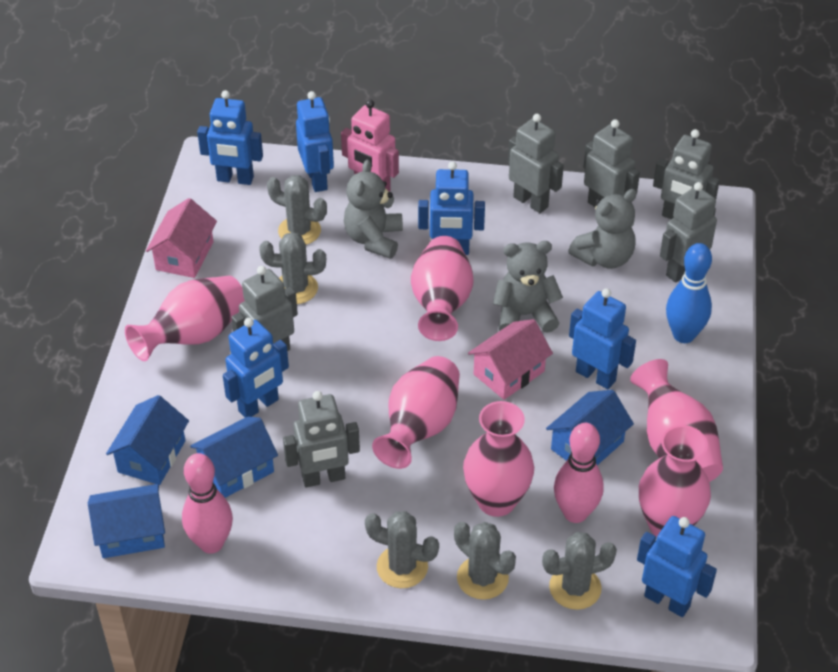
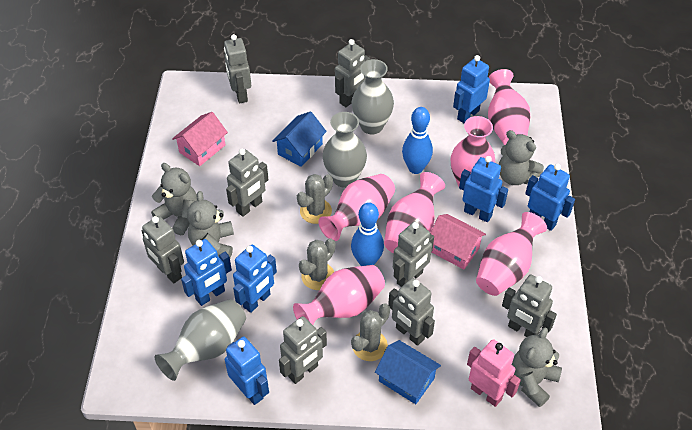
blue bowling pin: 1 -> 2
blue house: 4 -> 2
grey cactus: 5 -> 3
grey robot: 6 -> 8
grey teddy bear: 3 -> 4
grey vase: 0 -> 3
pink bowling pin: 2 -> 0

